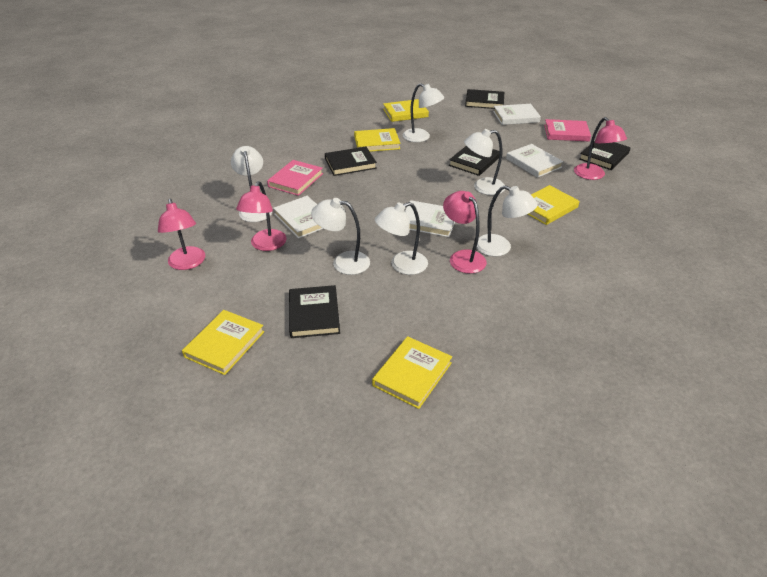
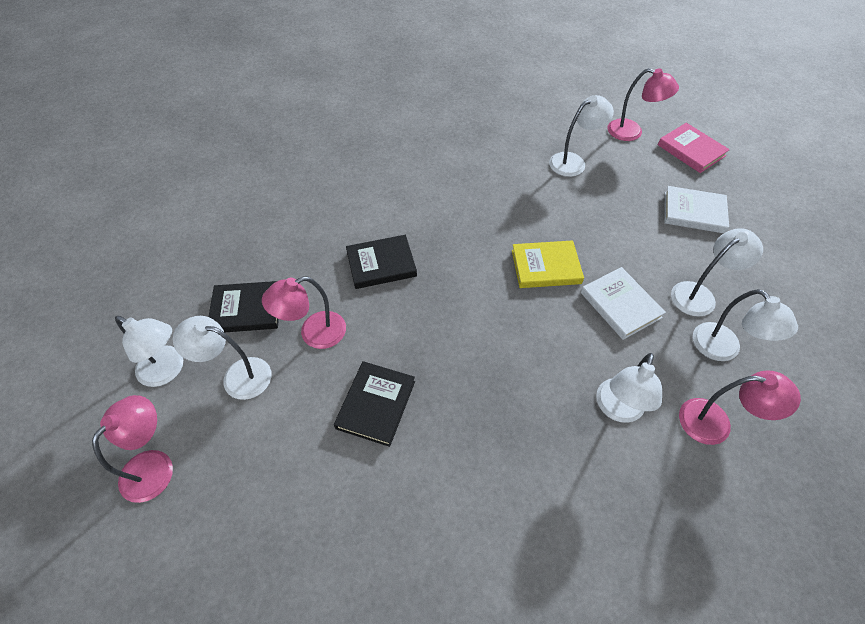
black book: 5 -> 3
pink book: 2 -> 1
white book: 4 -> 2
yellow book: 5 -> 1

